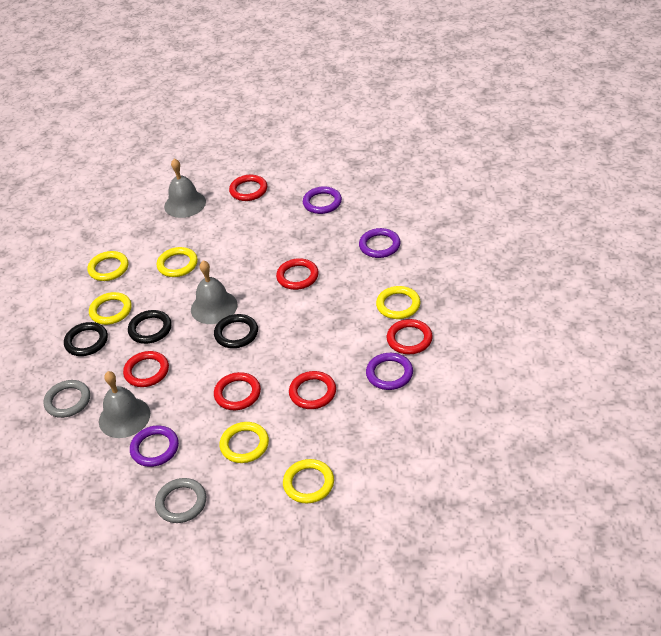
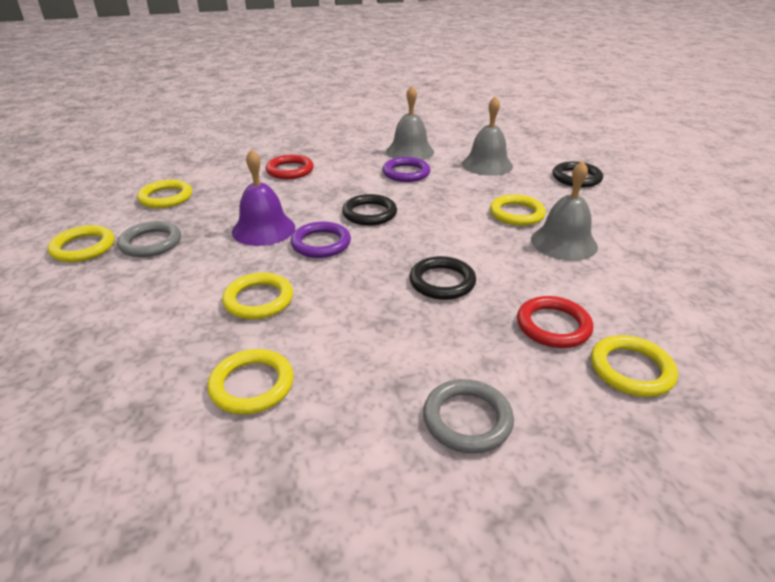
purple bell: 0 -> 1
purple ring: 4 -> 2
red ring: 6 -> 2

